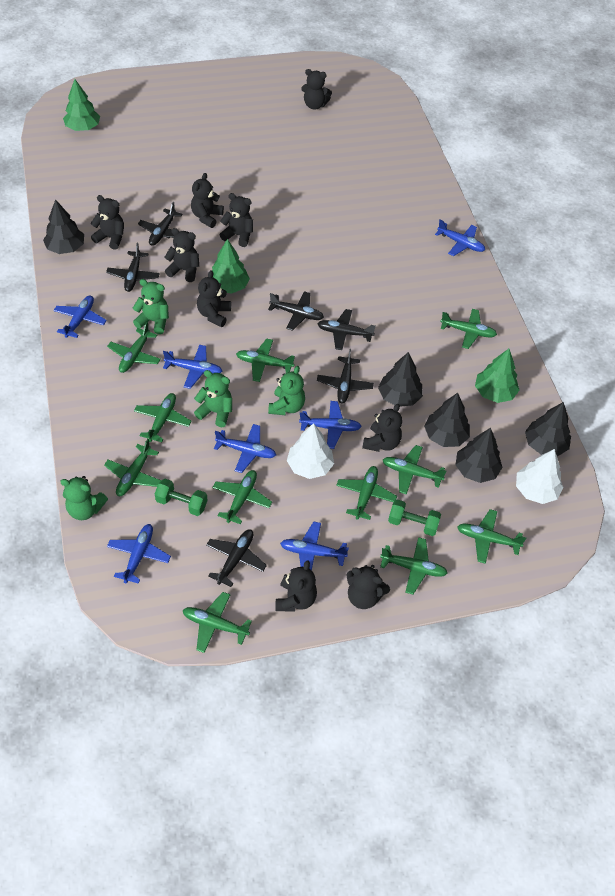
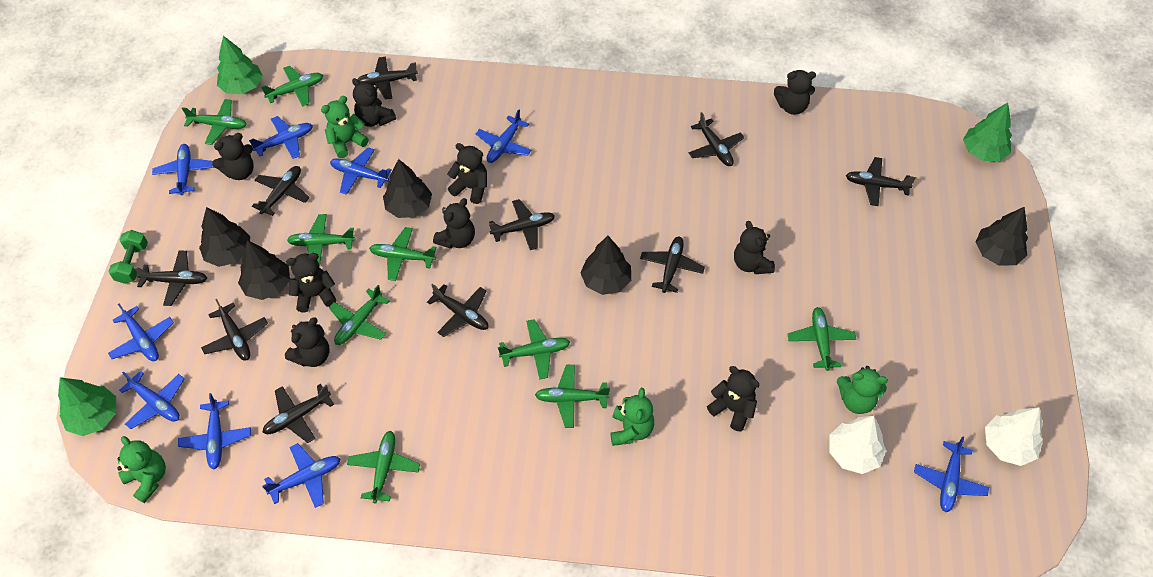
black plane: 6 -> 10
blue plane: 7 -> 9
green dumbbell: 2 -> 1
green plane: 11 -> 9

